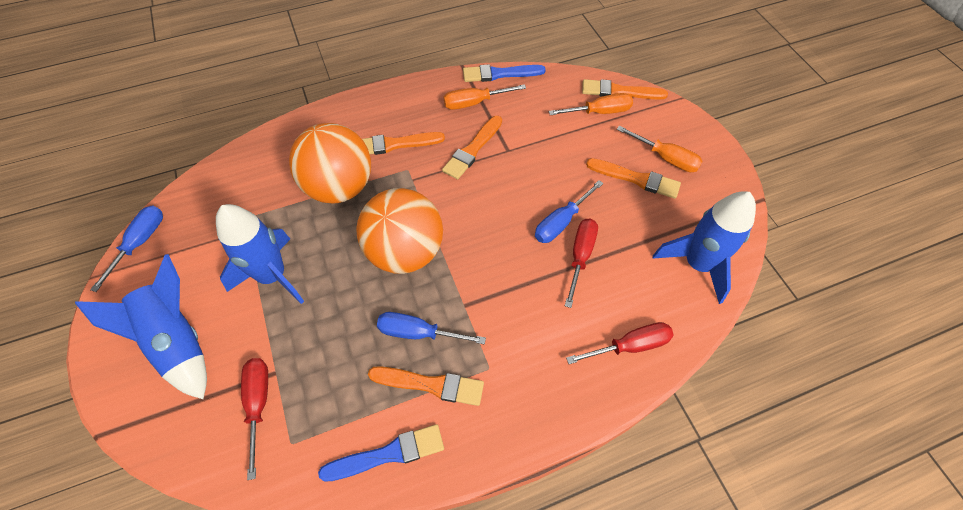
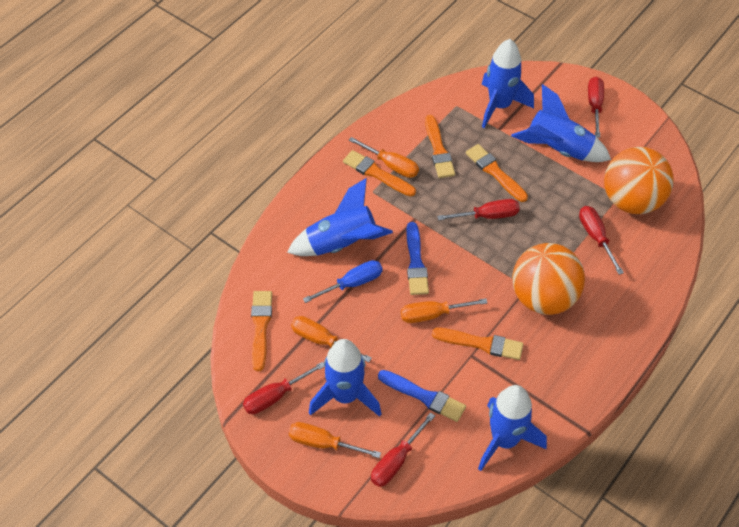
blue rocket: 3 -> 5
blue screwdriver: 3 -> 1
orange screwdriver: 3 -> 4
red screwdriver: 3 -> 5

